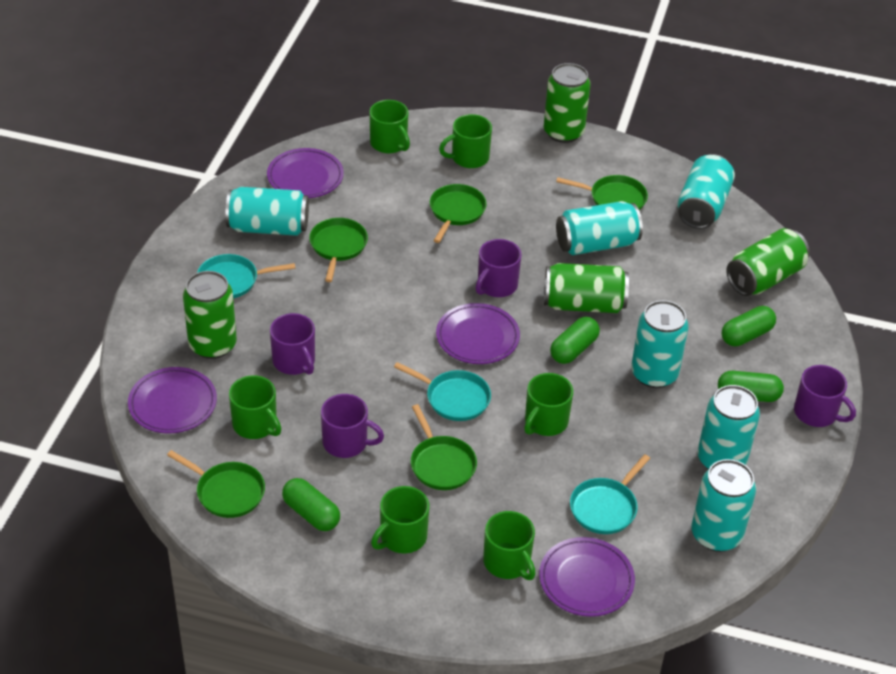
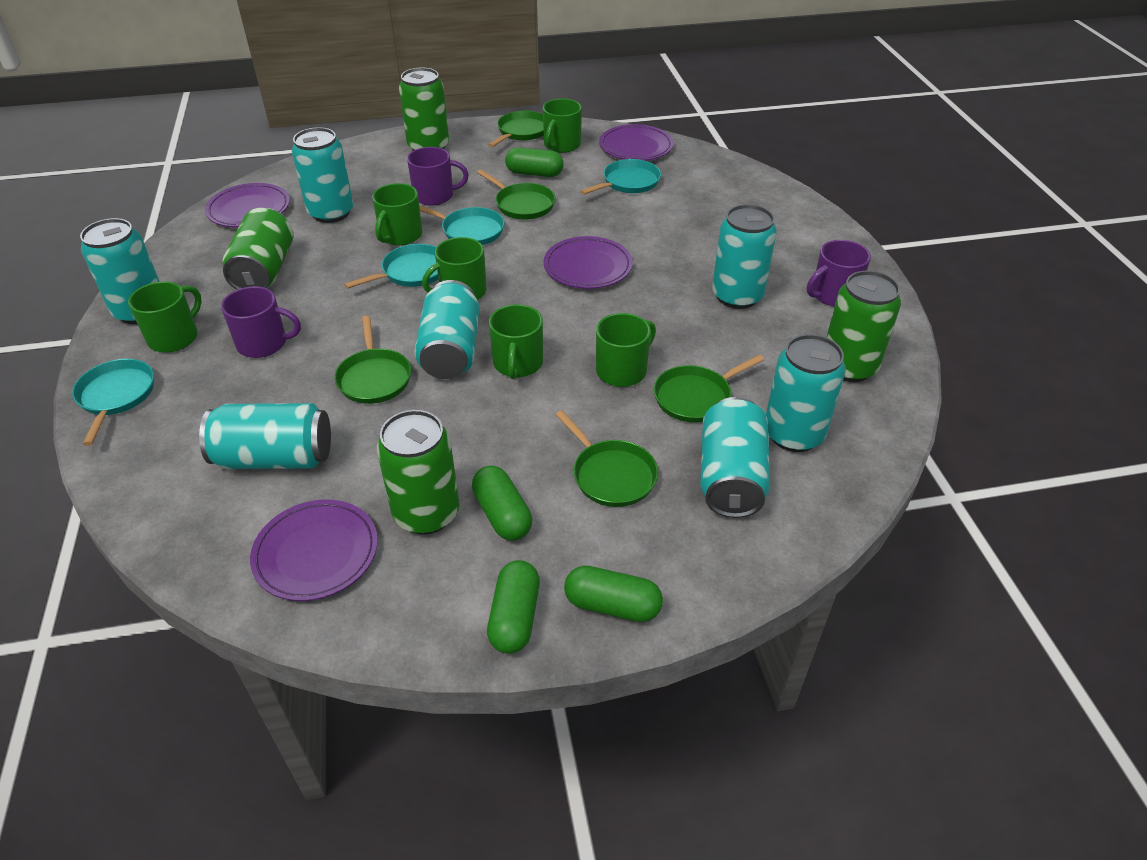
purple mug: 4 -> 3
turquoise can: 6 -> 7
turquoise pan: 3 -> 4

